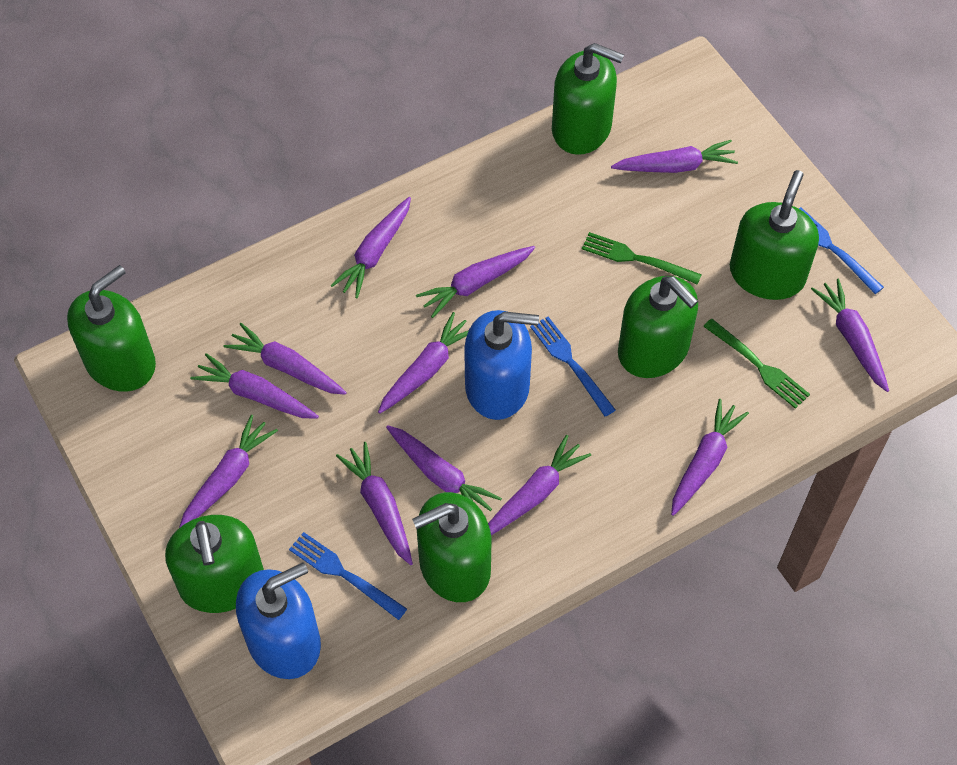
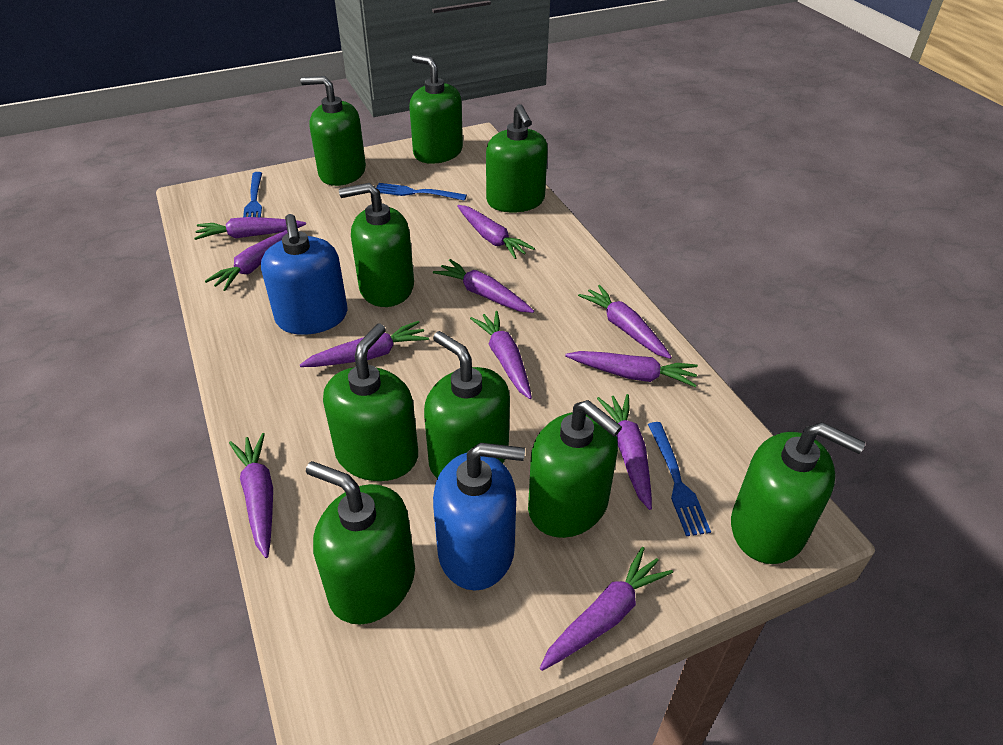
green fork: 2 -> 0
green soap dispenser: 6 -> 9
purple carrot: 12 -> 11

